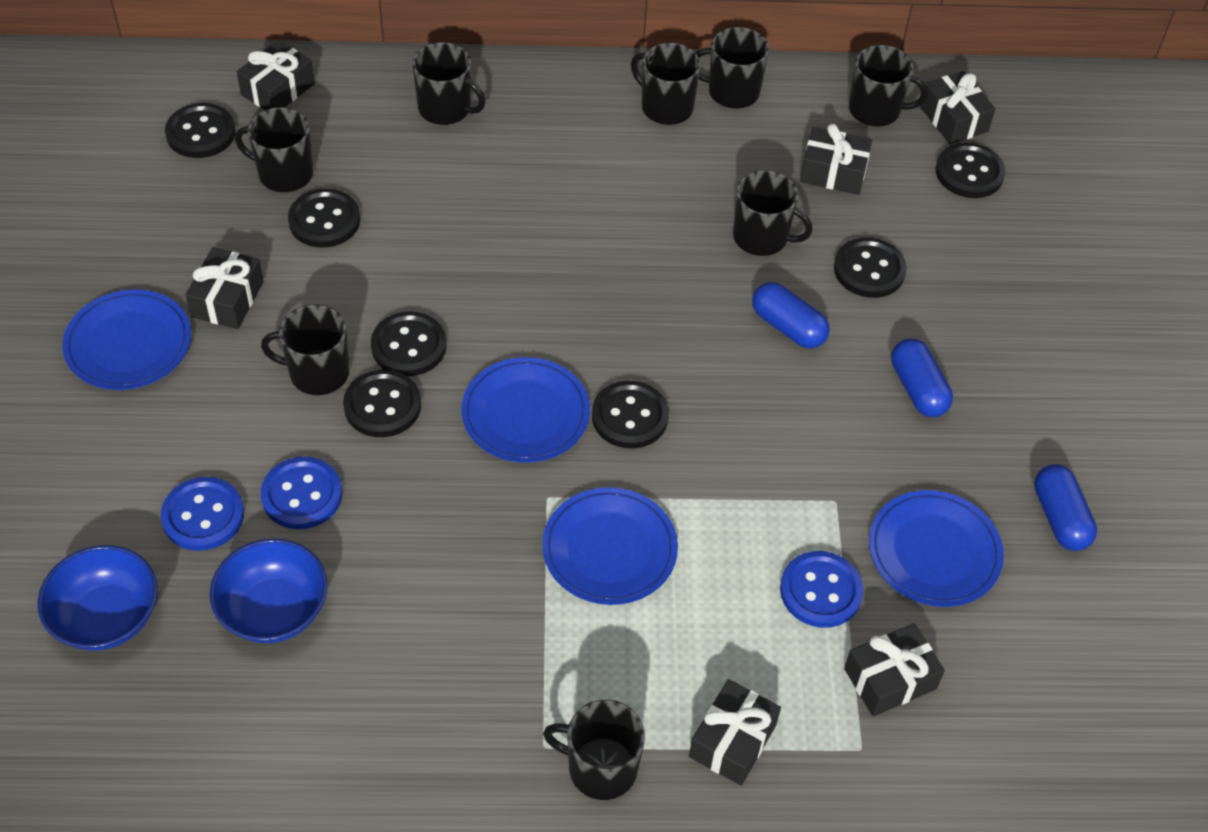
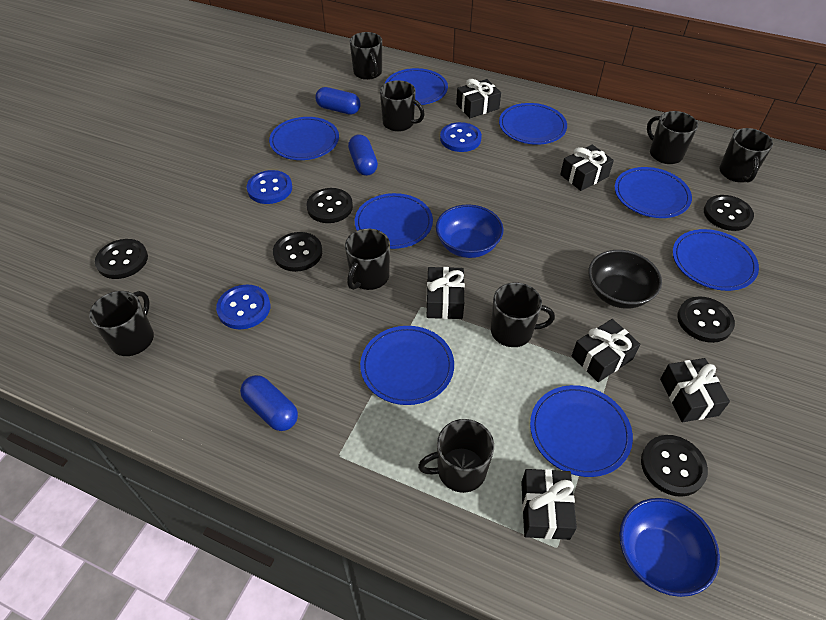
black bowl: 0 -> 1
black button: 7 -> 6
blue plate: 4 -> 8

